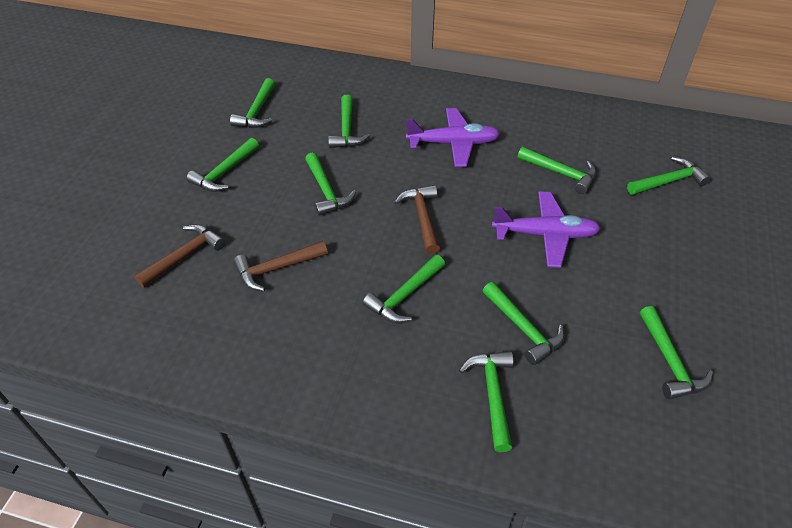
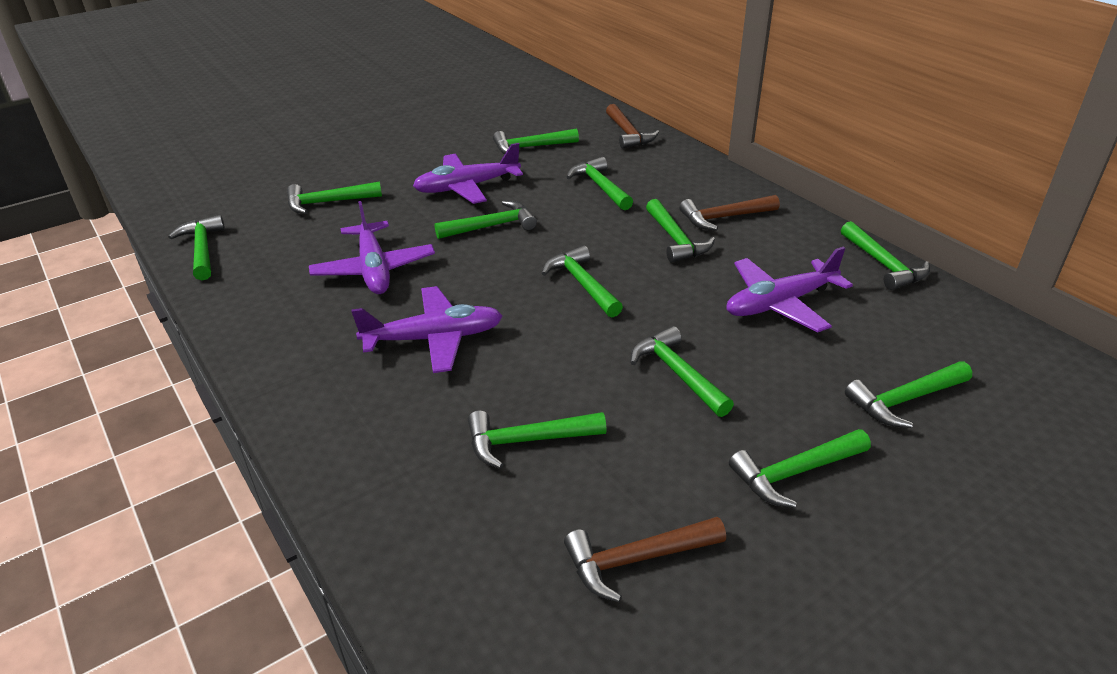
green hammer: 10 -> 12
purple plane: 2 -> 4

